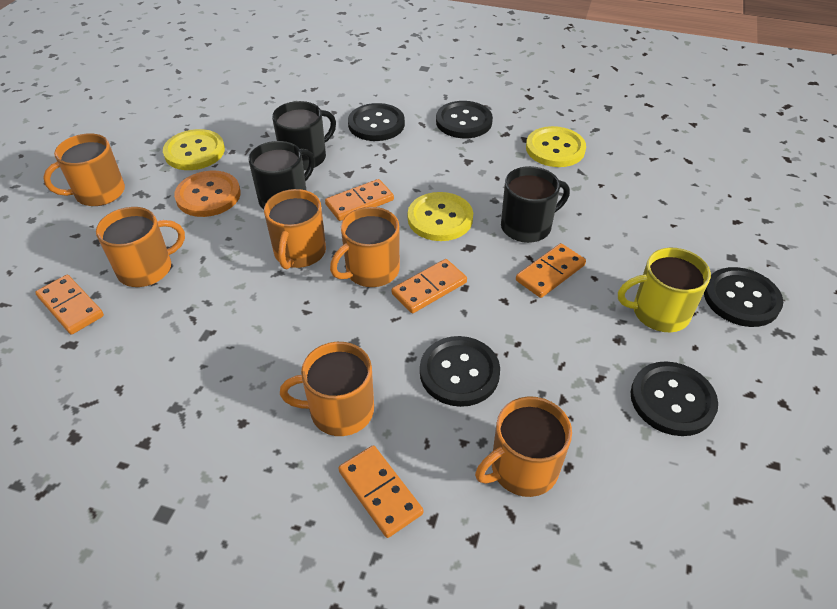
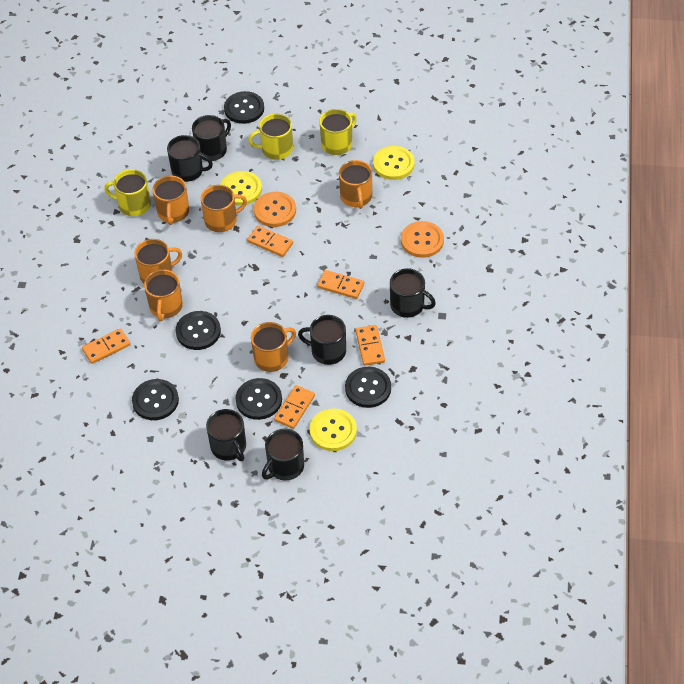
black mug: 3 -> 6
orange button: 1 -> 2
yellow mug: 1 -> 3

